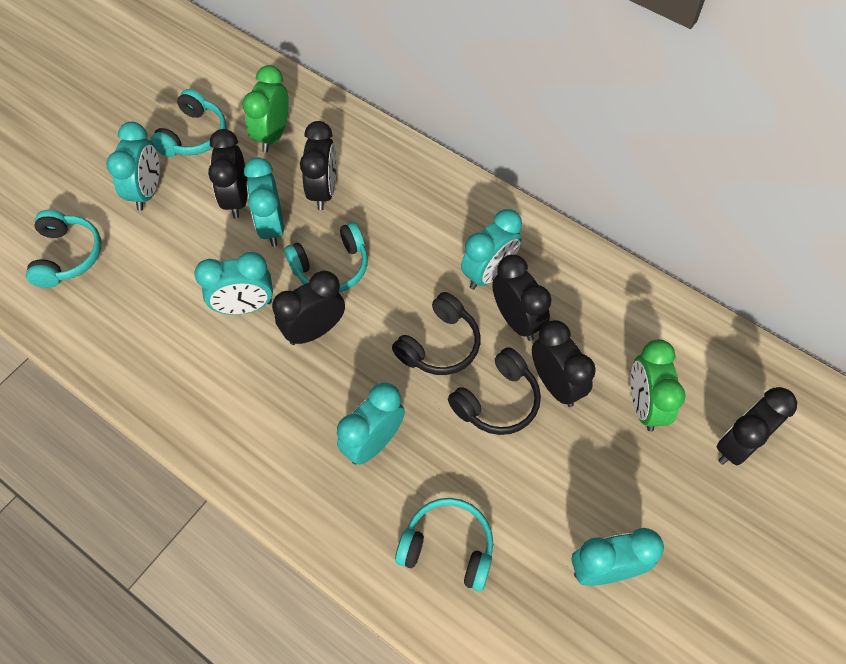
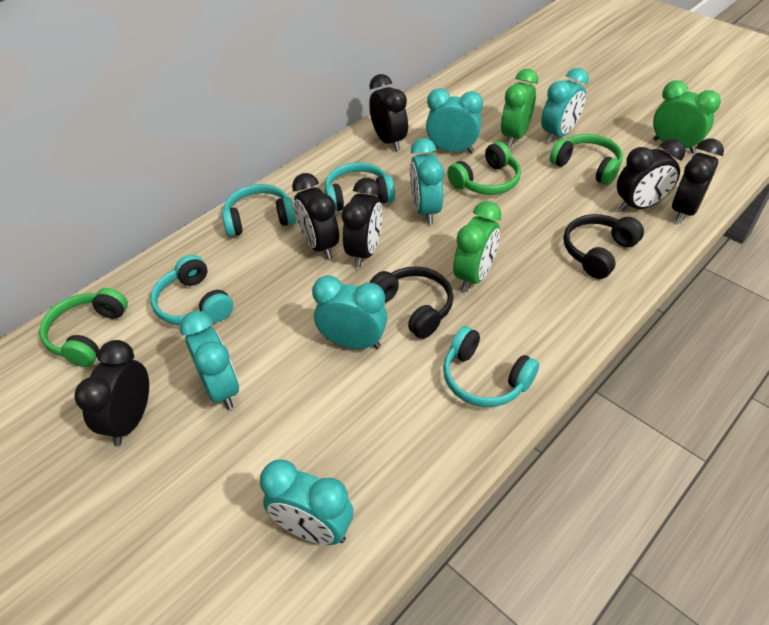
green clock: 2 -> 3
green headphones: 0 -> 3

